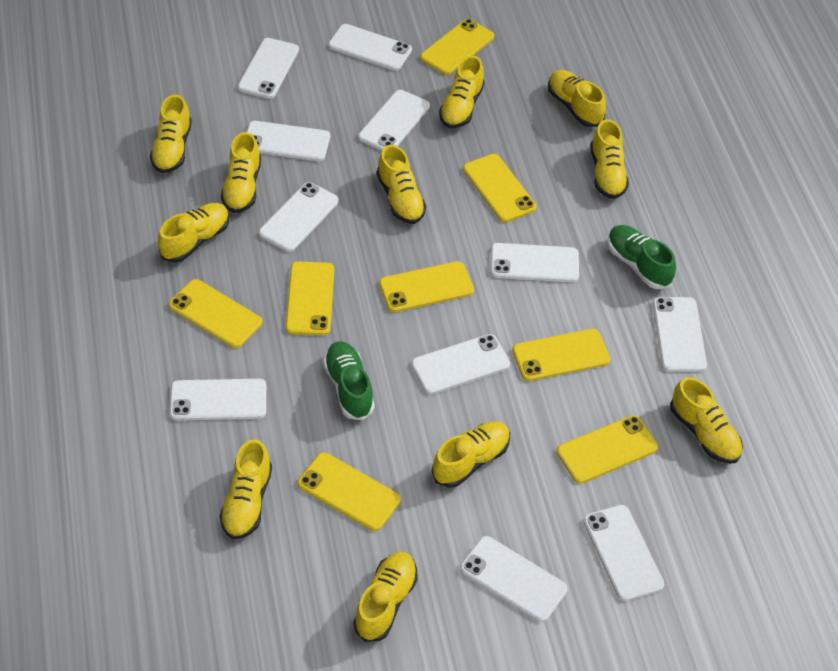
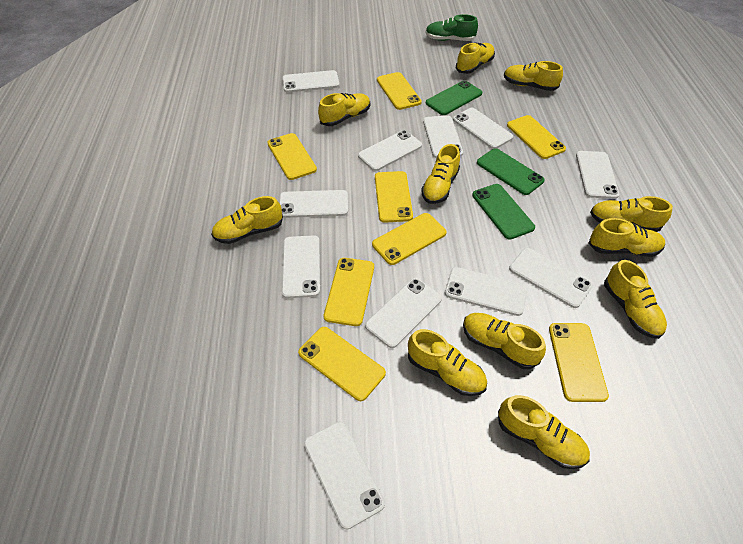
green phone: 0 -> 3
green shoe: 2 -> 1

